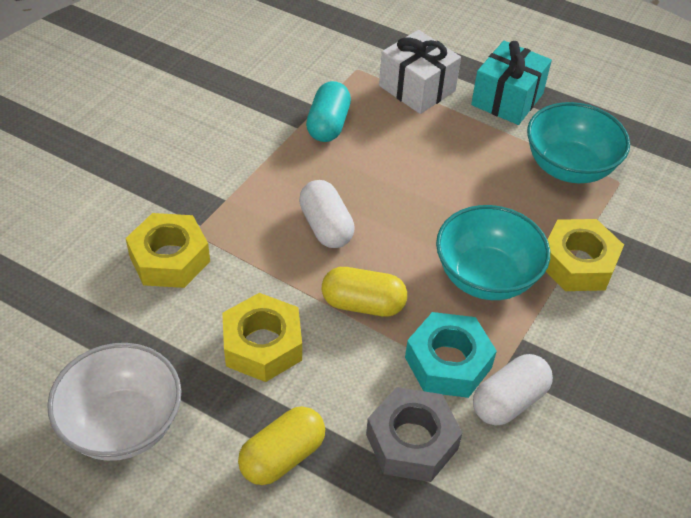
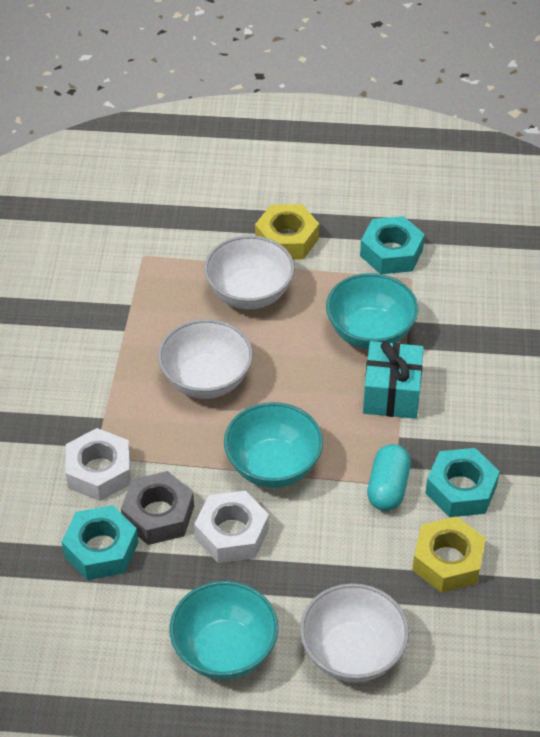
turquoise bowl: 2 -> 3
turquoise nut: 1 -> 3
white bowl: 1 -> 3
white capsule: 2 -> 0
white gift: 1 -> 0
white nut: 0 -> 2
yellow capsule: 2 -> 0
yellow nut: 3 -> 2

